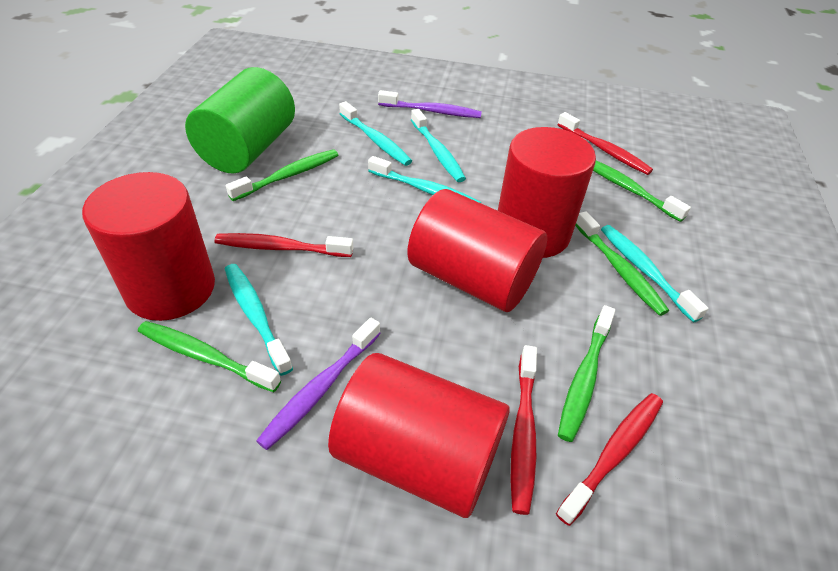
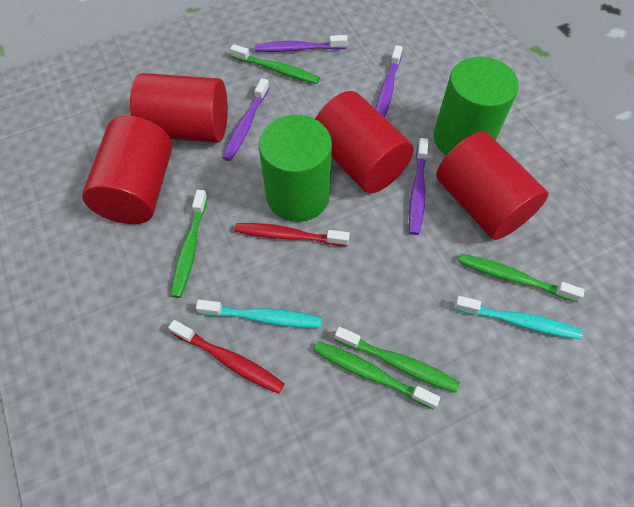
green cylinder: 1 -> 2
purple toothbrush: 2 -> 4
red toothbrush: 4 -> 2
turquoise toothbrush: 5 -> 2

